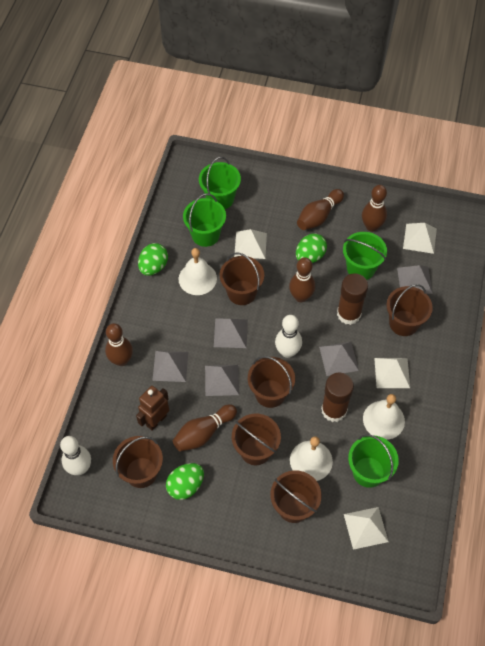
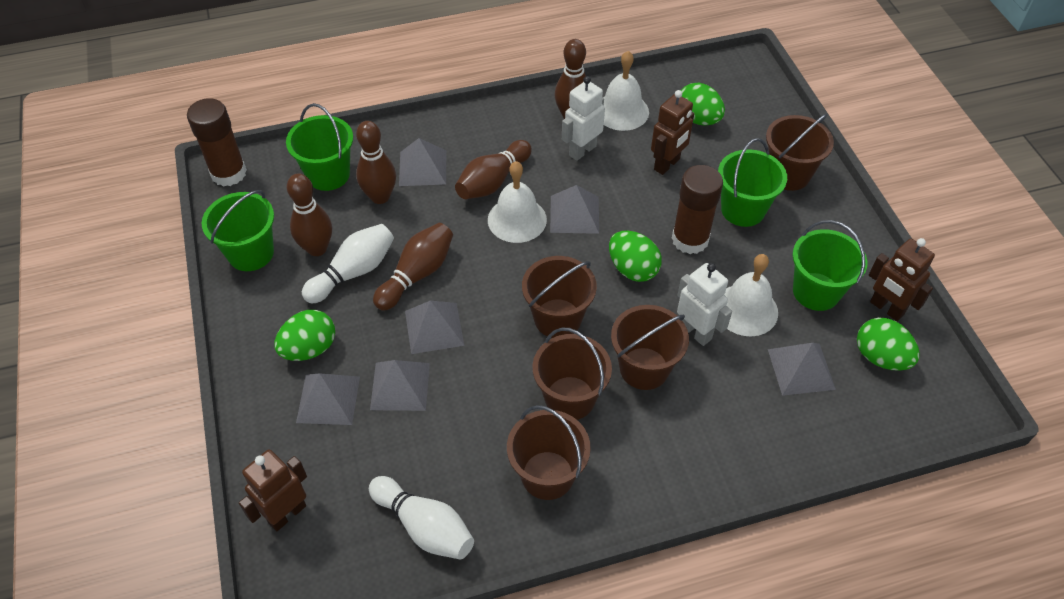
brown bucket: 6 -> 5
brown robot: 1 -> 3
green egg: 3 -> 4
grey pyramid: 5 -> 6
white pyramid: 4 -> 0
white robot: 0 -> 2

